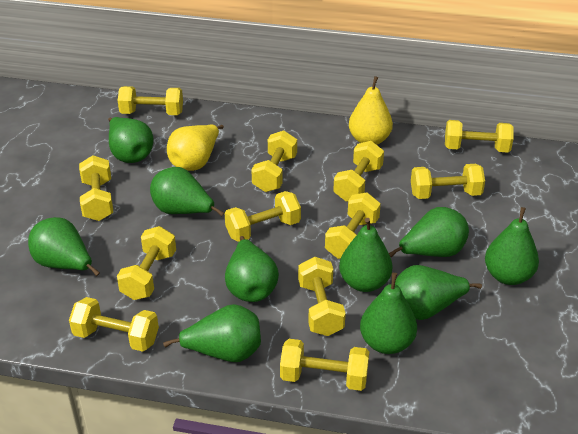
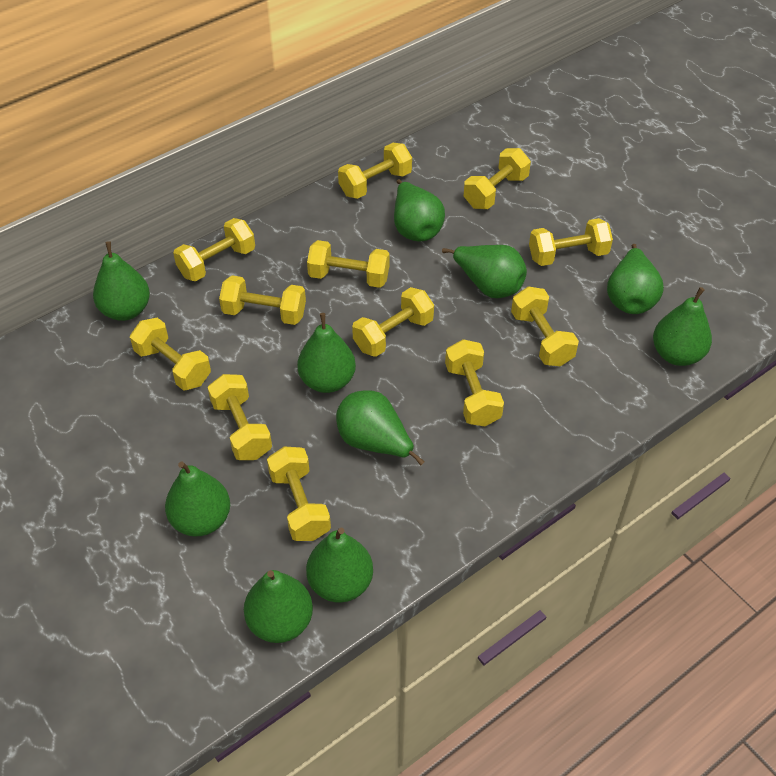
yellow pear: 2 -> 0

